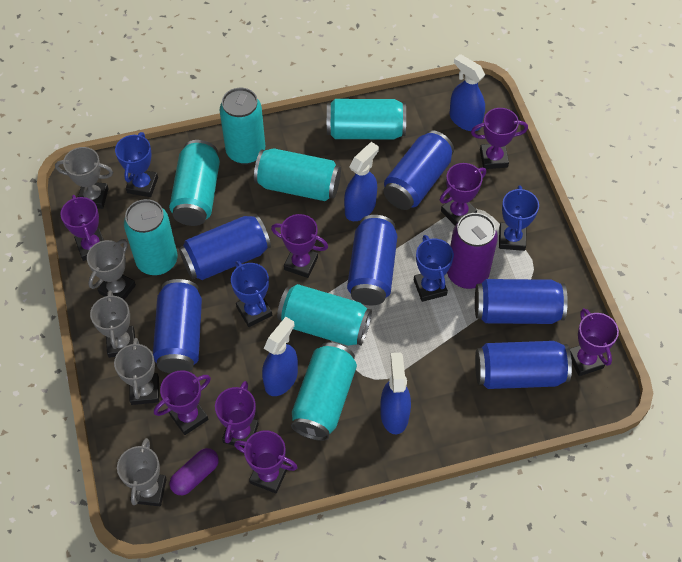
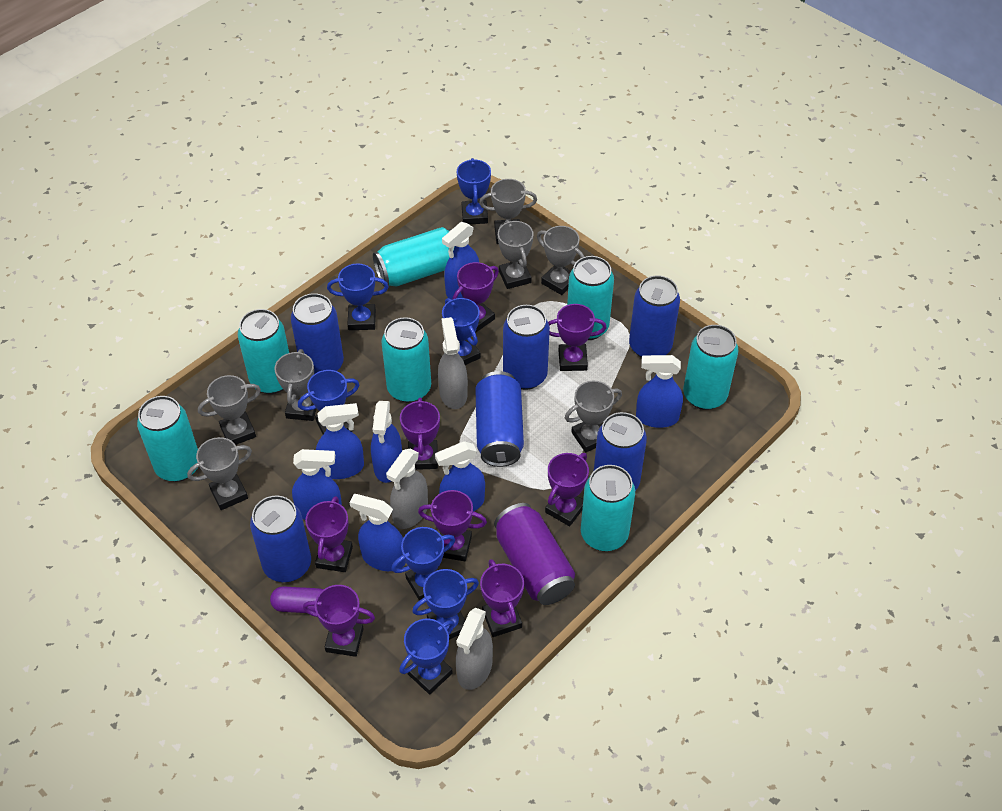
blue spray bottle: 4 -> 7
blue trophy: 4 -> 7
grey spray bottle: 0 -> 3
grey trophy: 5 -> 7

